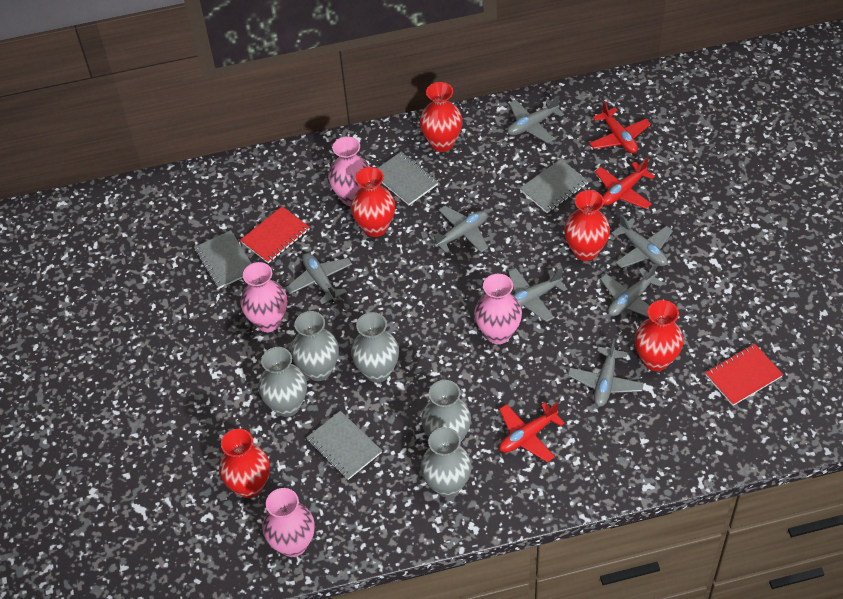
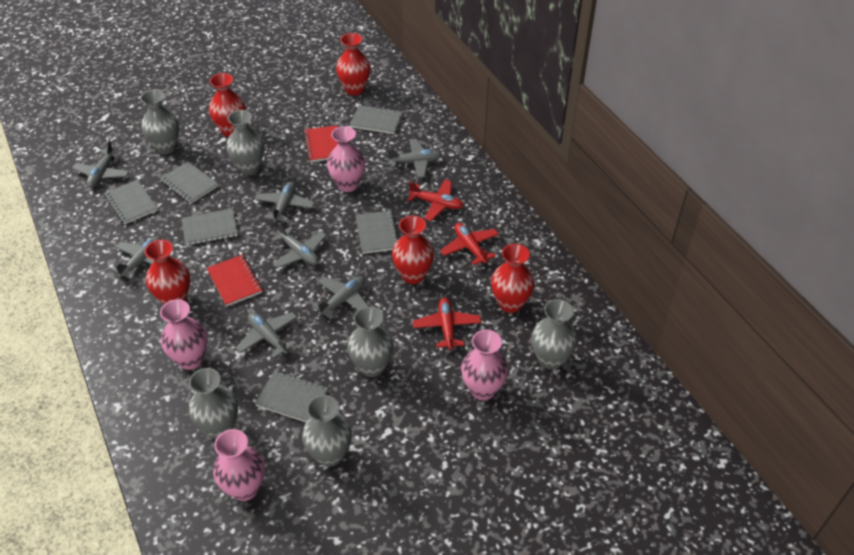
grey notebook: 4 -> 6
grey vase: 5 -> 6

